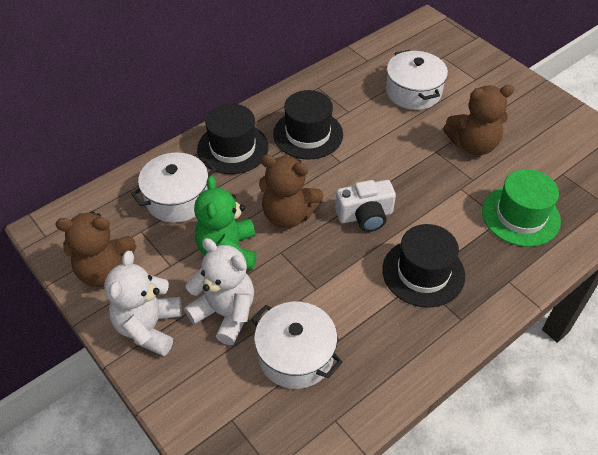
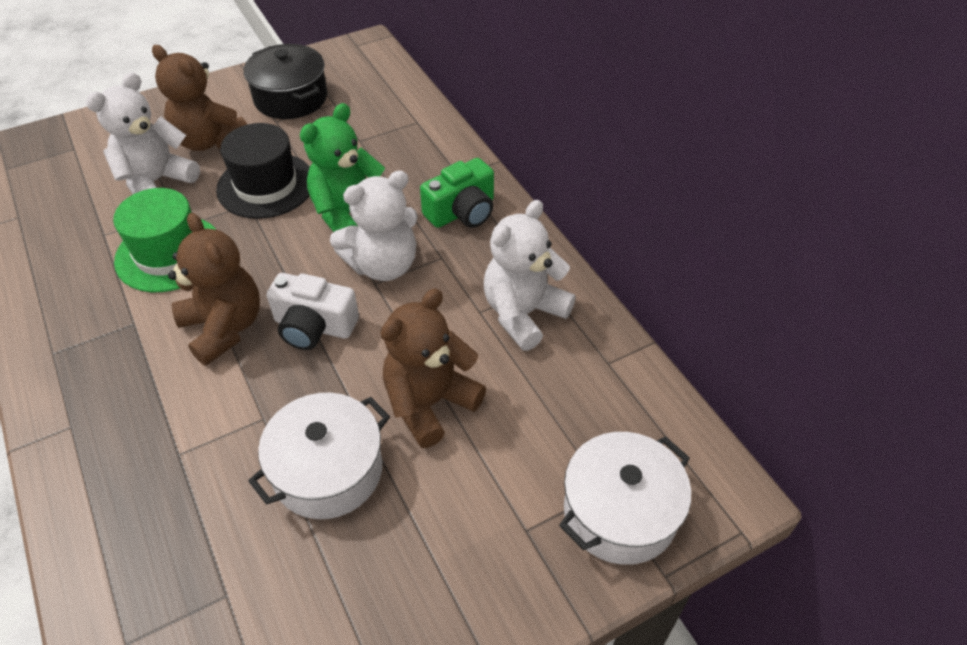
black hat: 3 -> 1
black pot: 0 -> 1
green camera: 0 -> 1
white pot: 3 -> 2
white teddy bear: 2 -> 3

